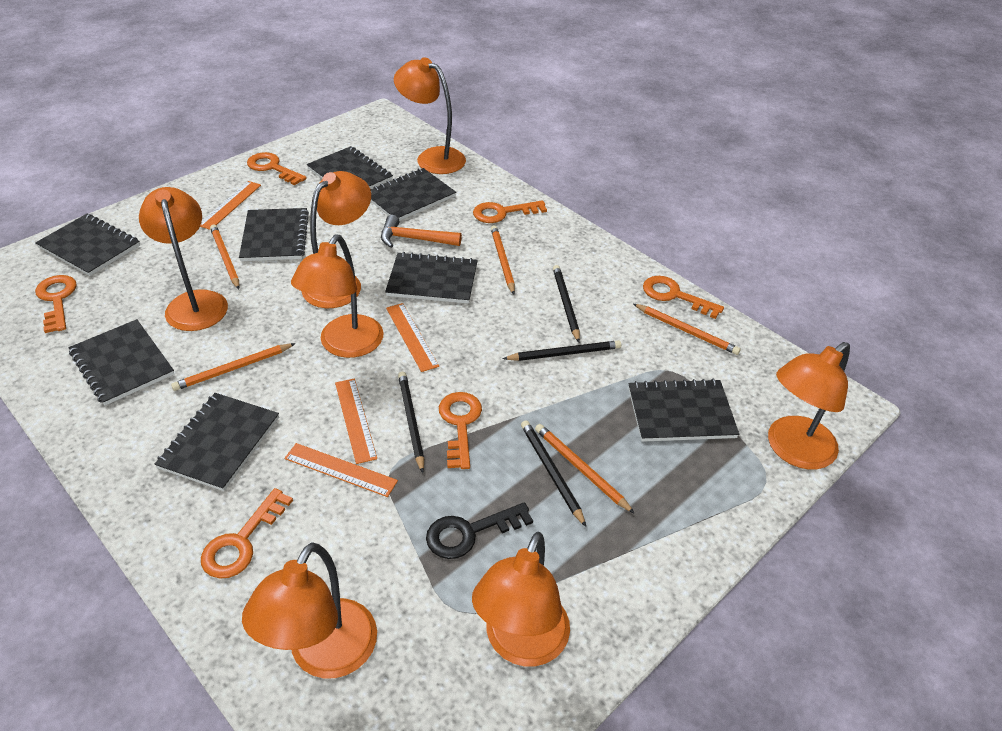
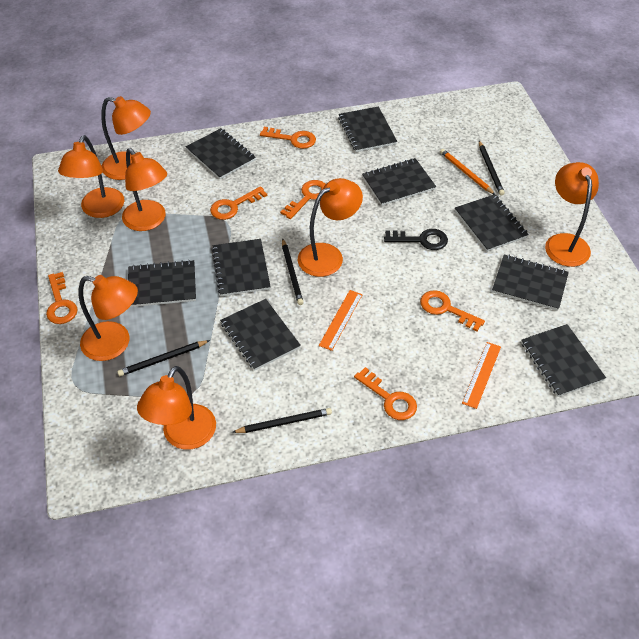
black notebook: 8 -> 9
orange hammer: 1 -> 0
orange pencil: 5 -> 1
orange ruler: 4 -> 2

